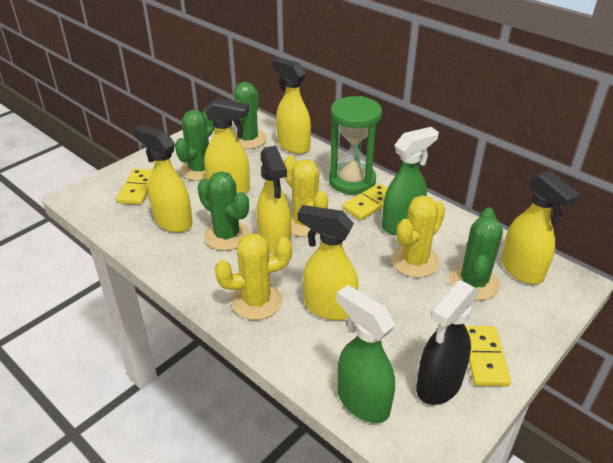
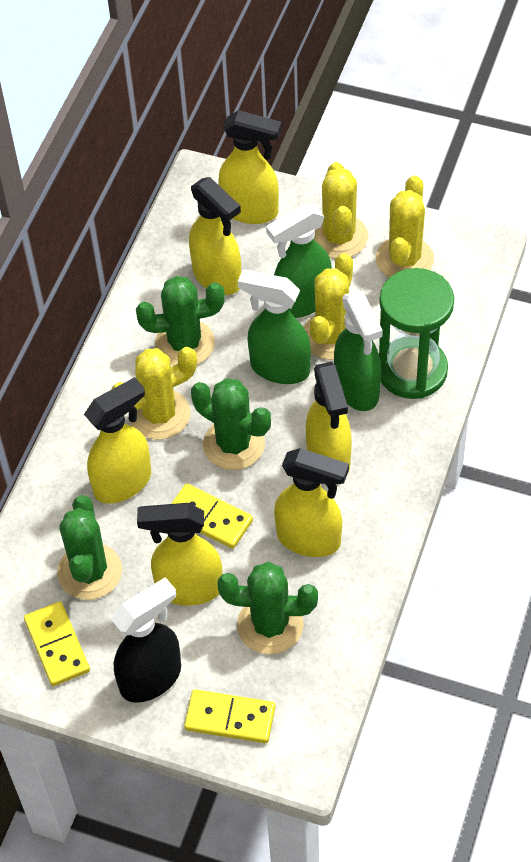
green spray bottle: 2 -> 3
yellow cactus: 3 -> 4

